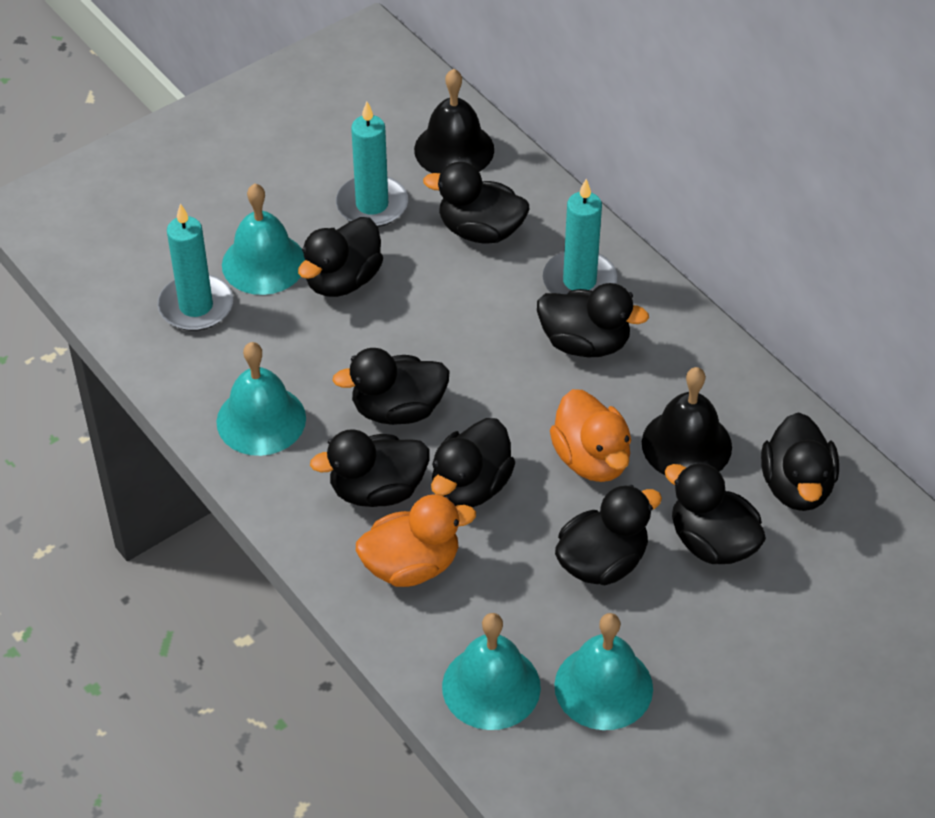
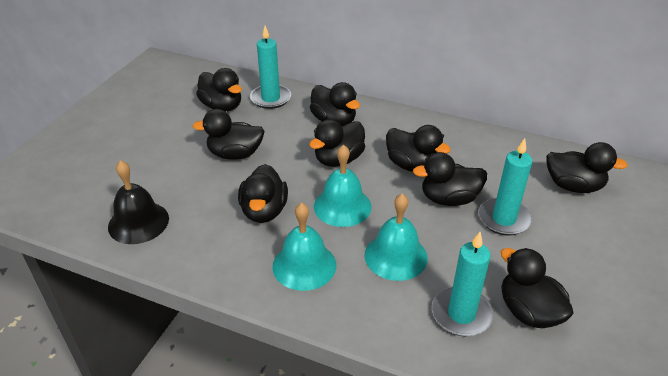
black bell: 2 -> 1
orange duck: 2 -> 0
turquoise bell: 4 -> 3

